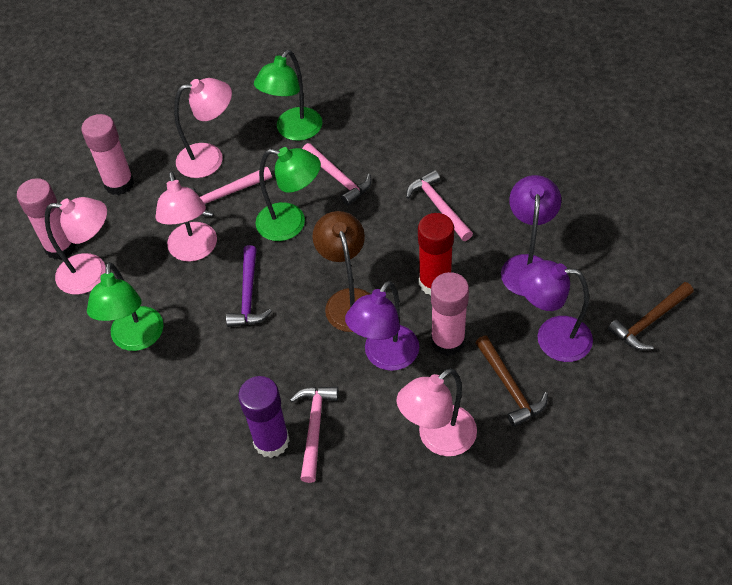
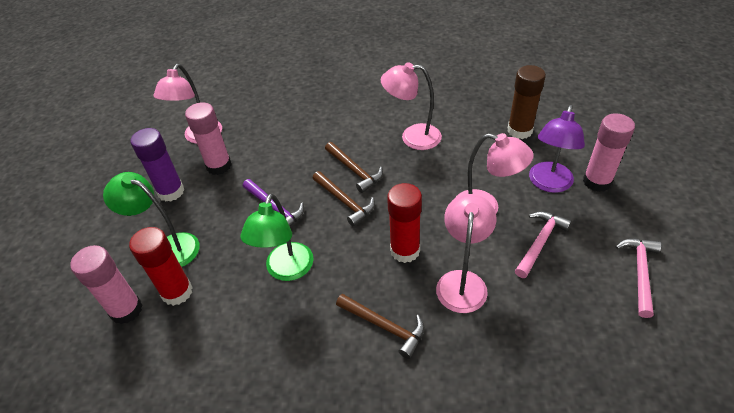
brown glue stick: 0 -> 1
brown hammer: 2 -> 3
brown lamp: 1 -> 0
green lamp: 3 -> 2
pink hammer: 4 -> 2
purple lamp: 3 -> 1
red glue stick: 1 -> 2

